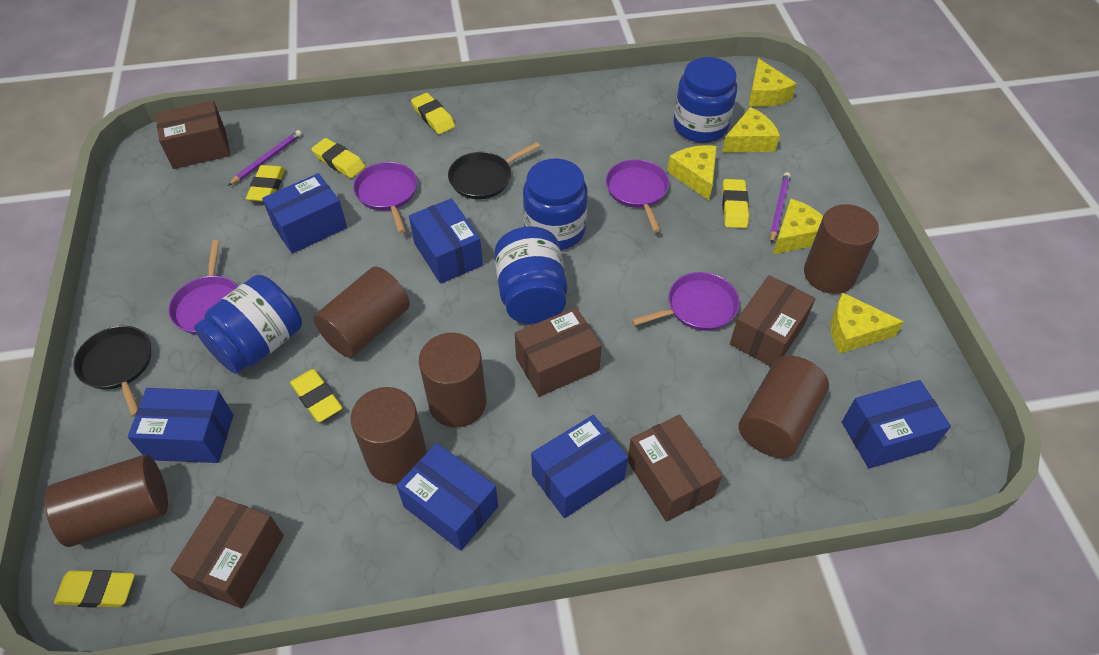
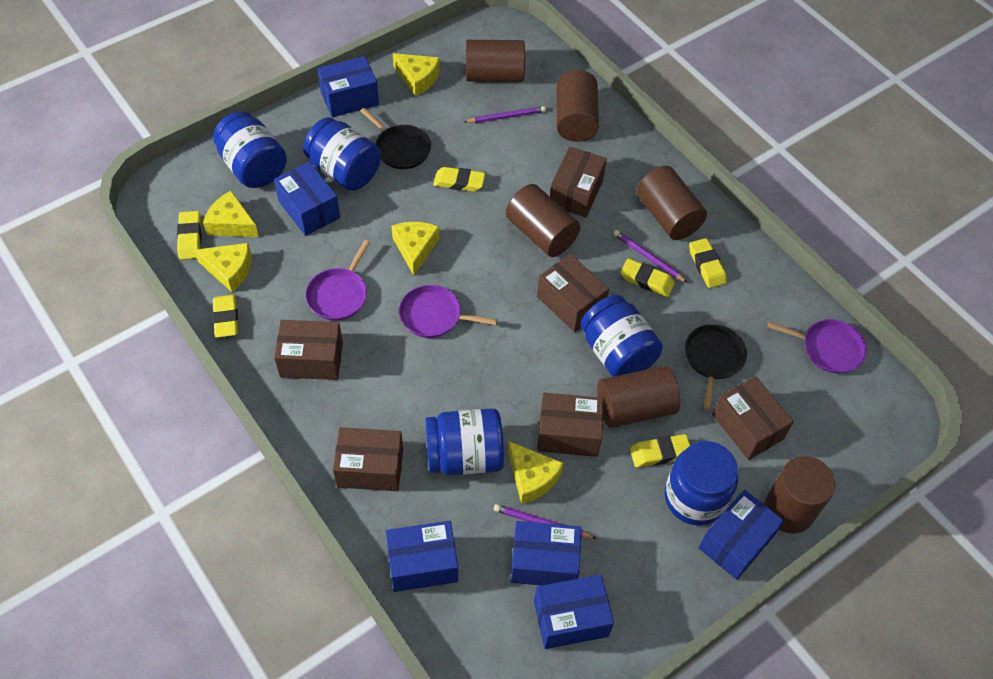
blue jar: 4 -> 5
brown box: 5 -> 6
purple pan: 4 -> 3
purple pencil: 2 -> 3

